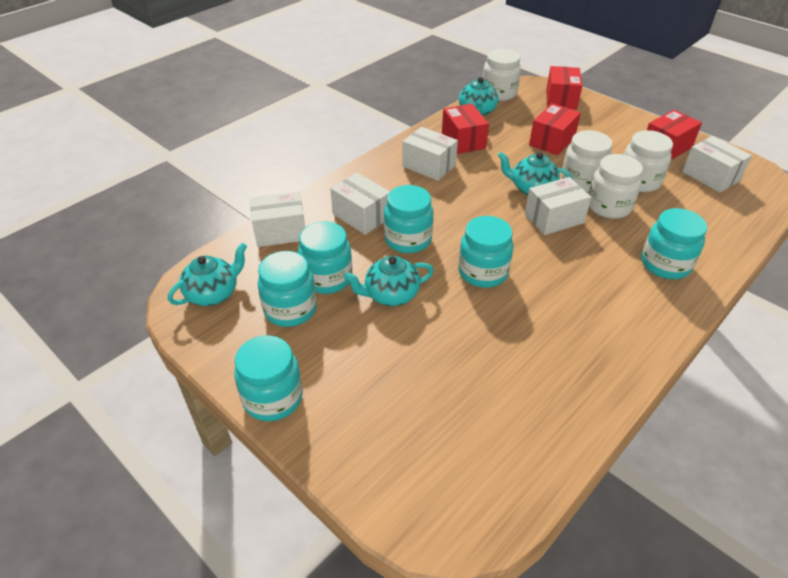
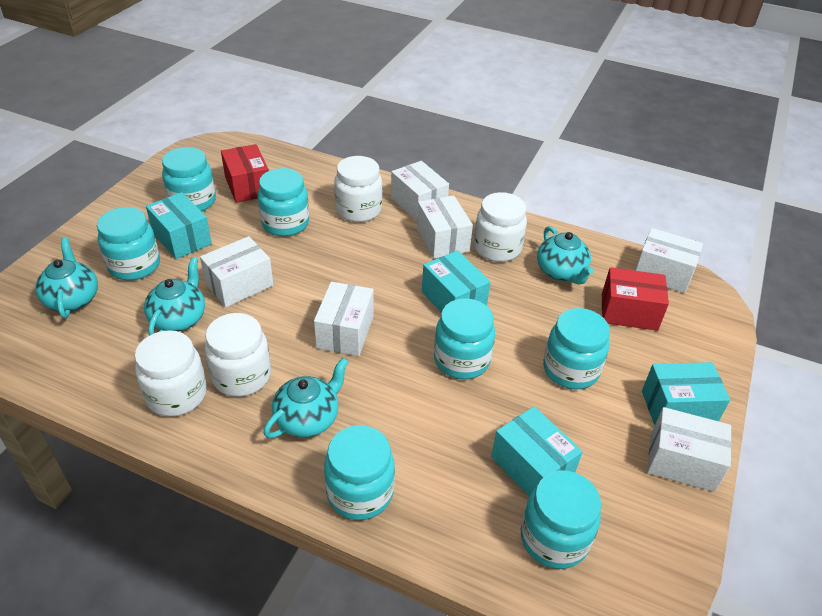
red box: 4 -> 2
turquoise box: 0 -> 4
turquoise jar: 6 -> 7
white box: 5 -> 6

